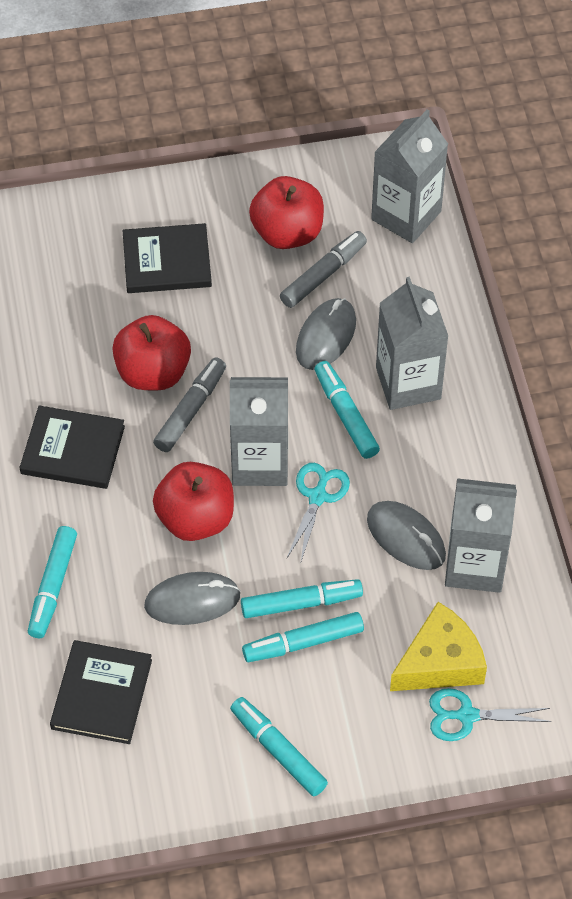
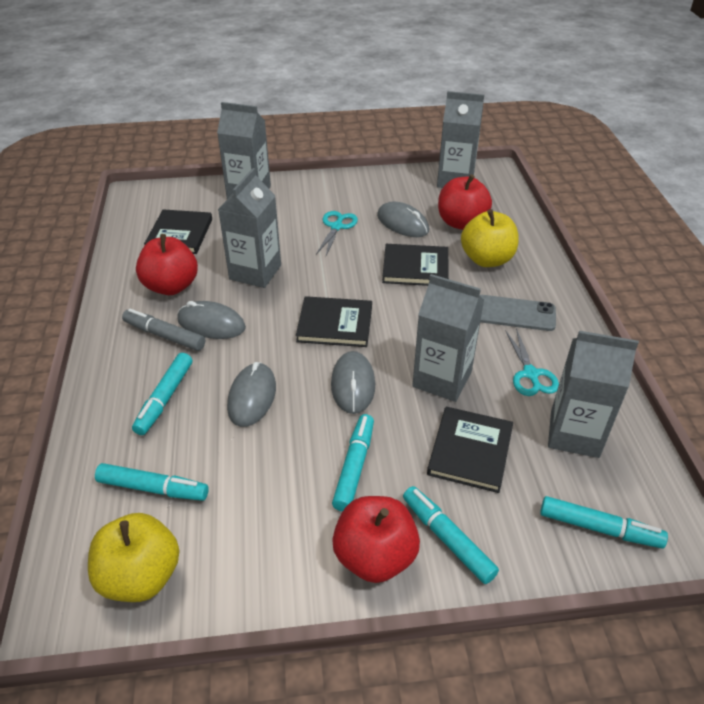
black book: 3 -> 4
grey carton: 4 -> 5
grey marker: 2 -> 1
grey mouse: 3 -> 4
grey phone: 0 -> 1
yellow apple: 0 -> 2
yellow cheese: 1 -> 0

